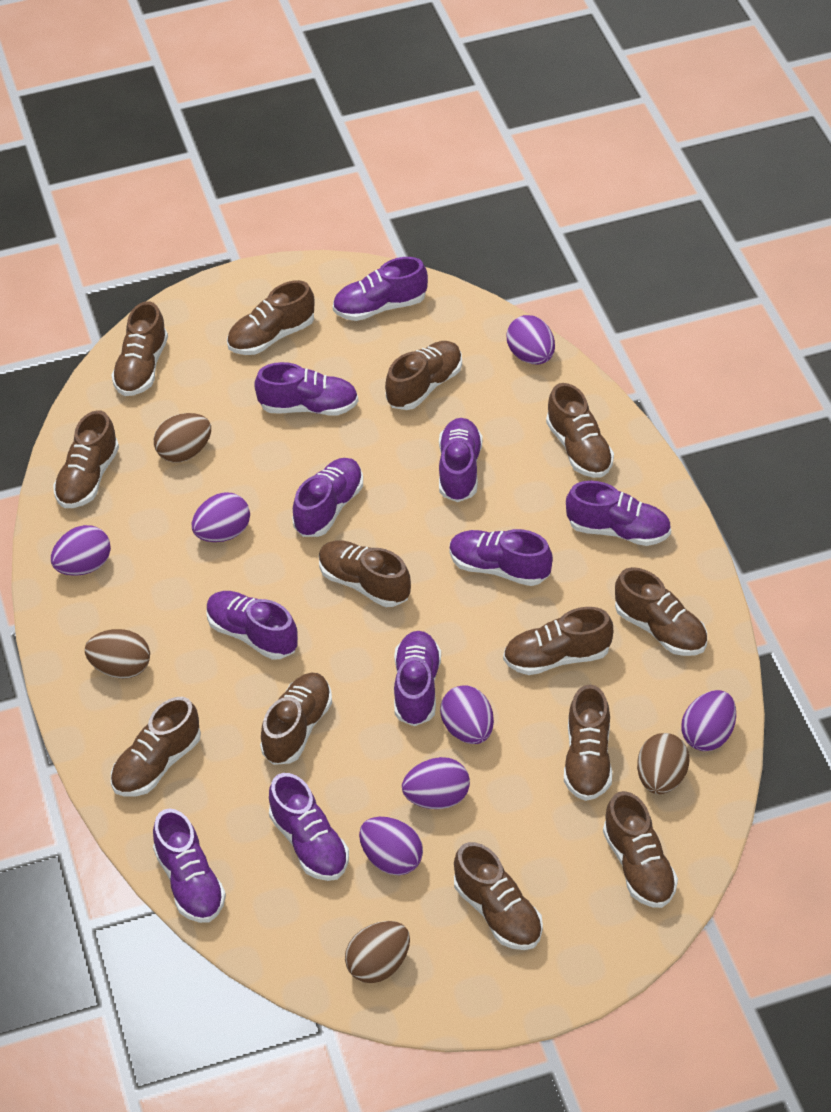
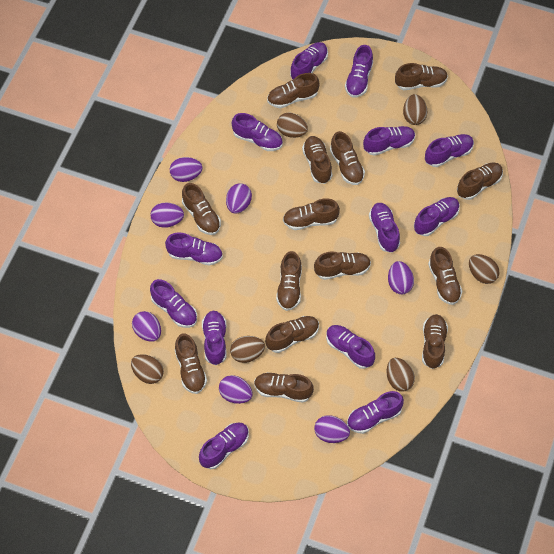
brown egg: 4 -> 6
brown shoe: 13 -> 14
purple shoe: 10 -> 13

